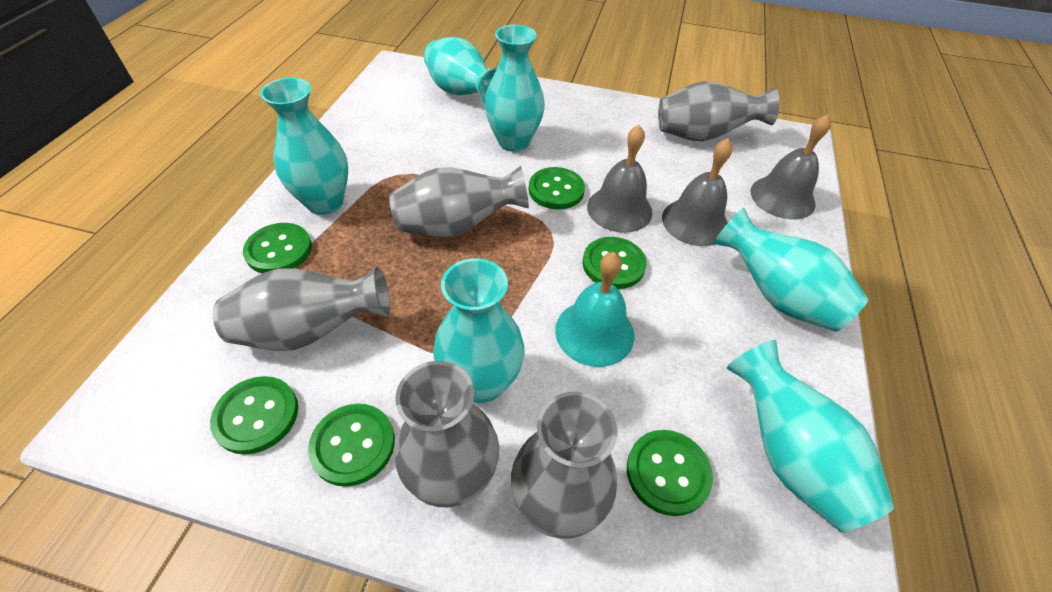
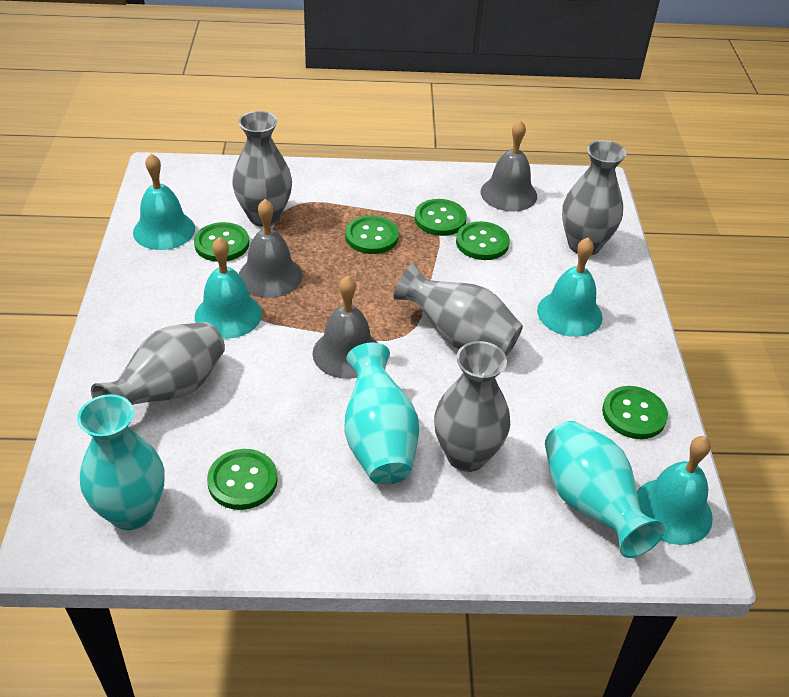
turquoise bell: 1 -> 4
turquoise vase: 6 -> 3

